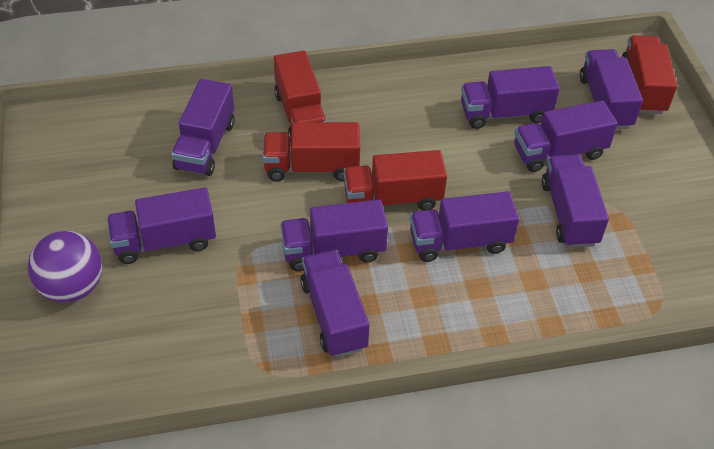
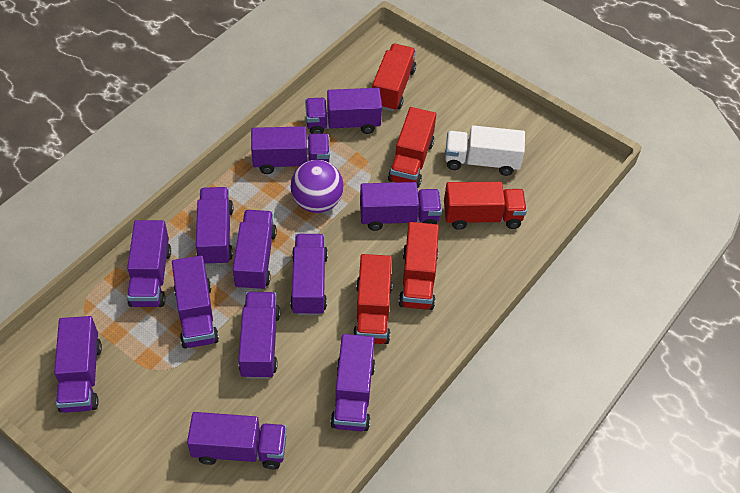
purple truck: 9 -> 12
red truck: 4 -> 5
white truck: 0 -> 1

